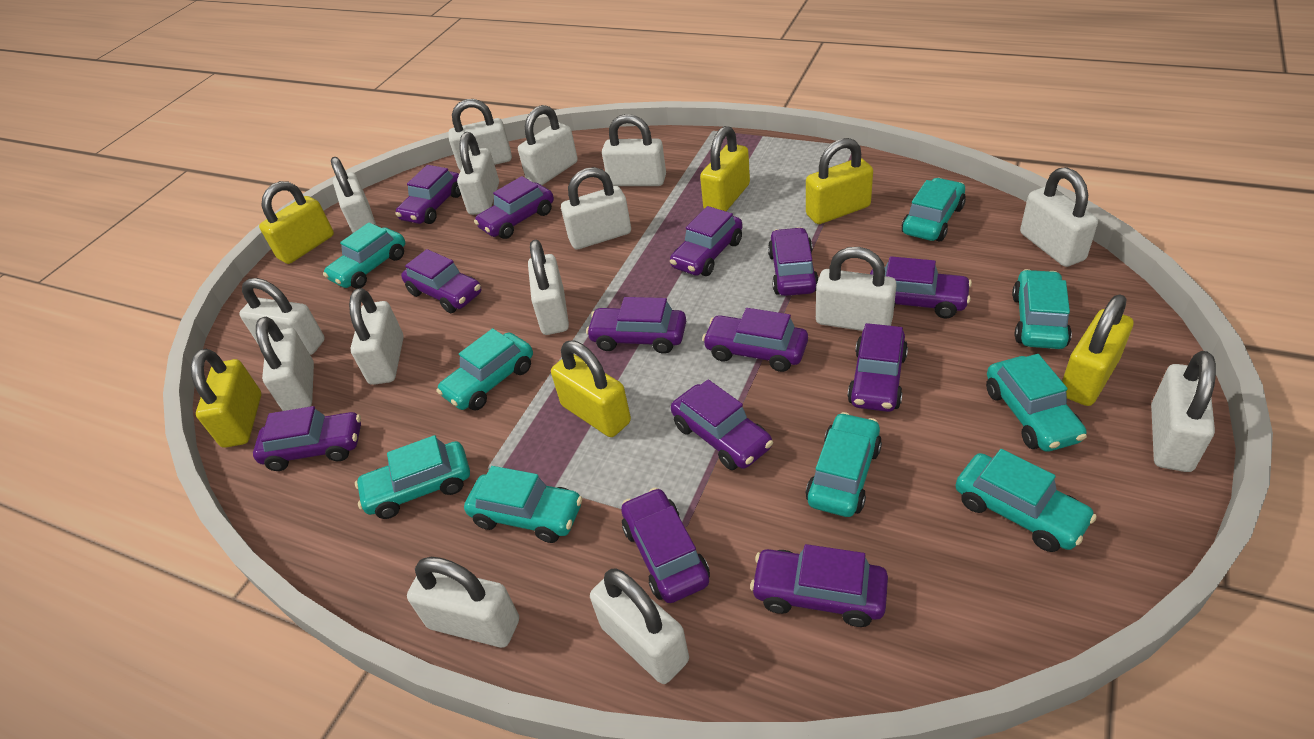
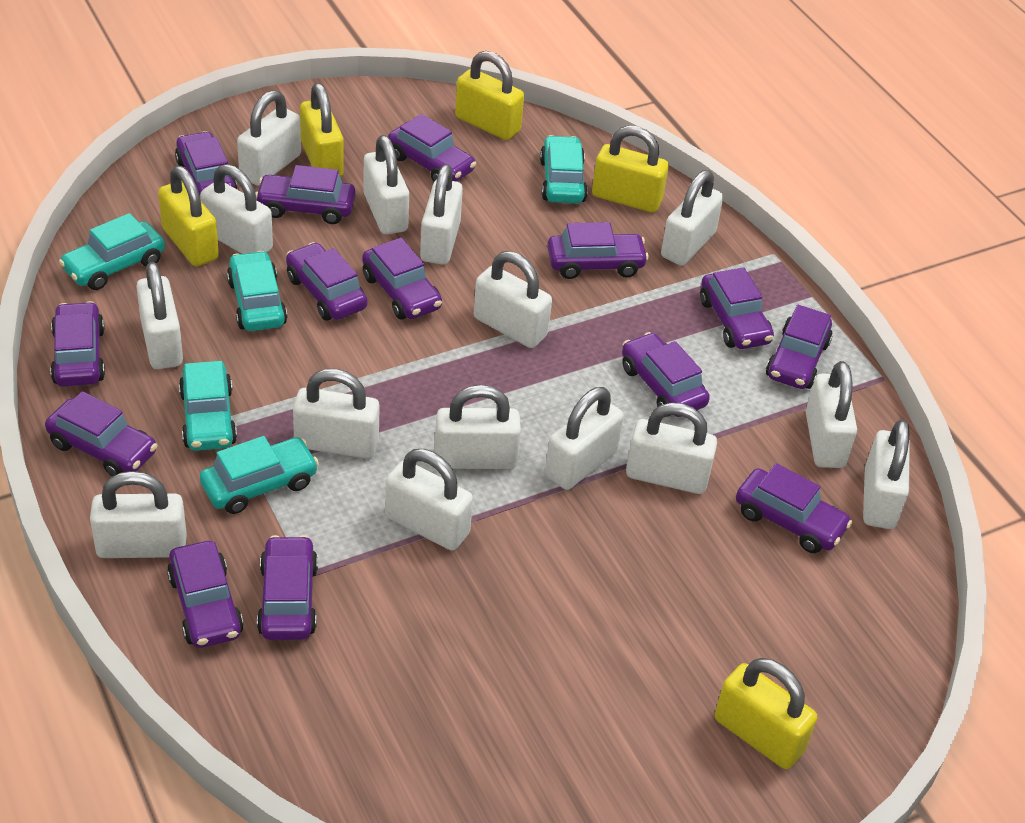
purple car: 13 -> 14
turquoise car: 9 -> 5
yellow padlock: 6 -> 5

